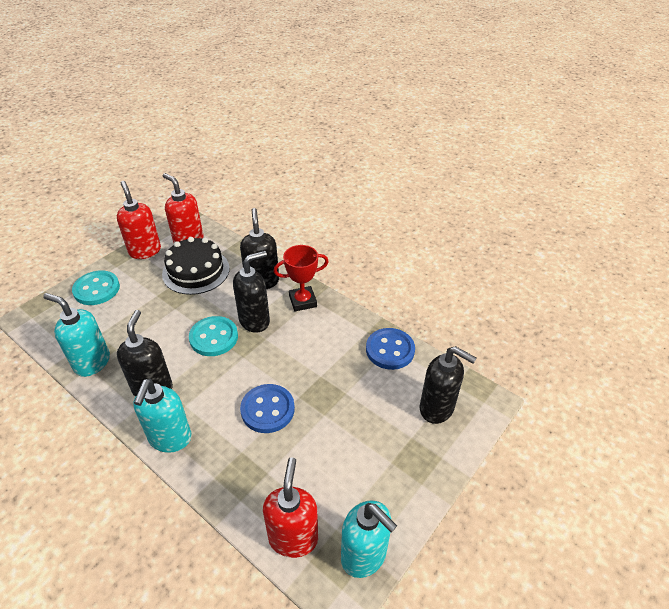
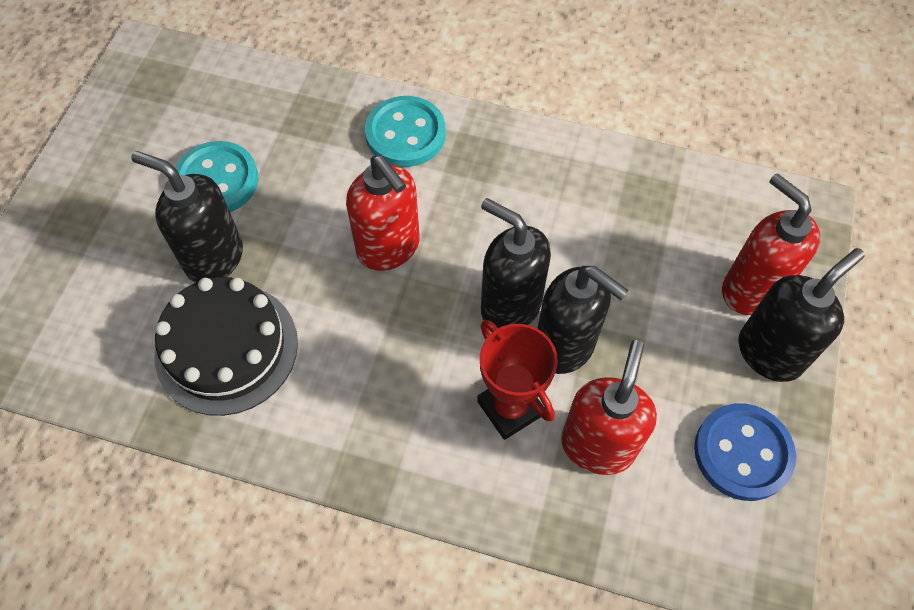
blue button: 2 -> 1
turquoise soap dispenser: 3 -> 0

